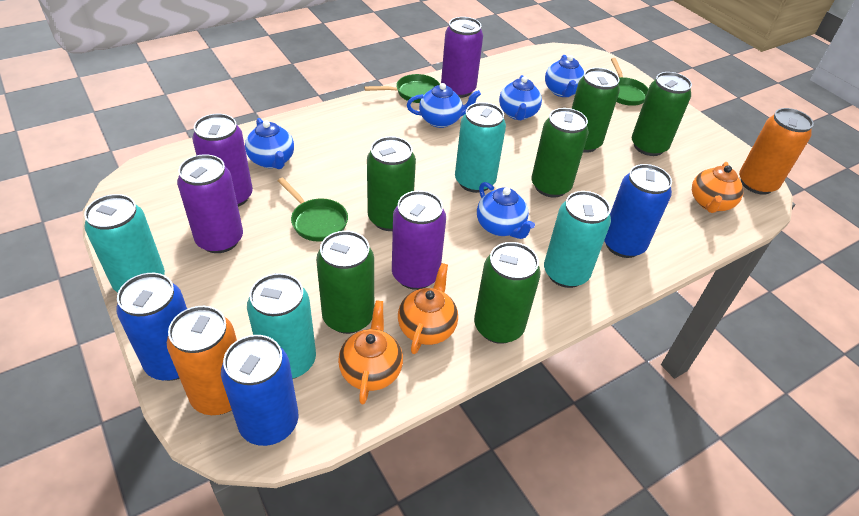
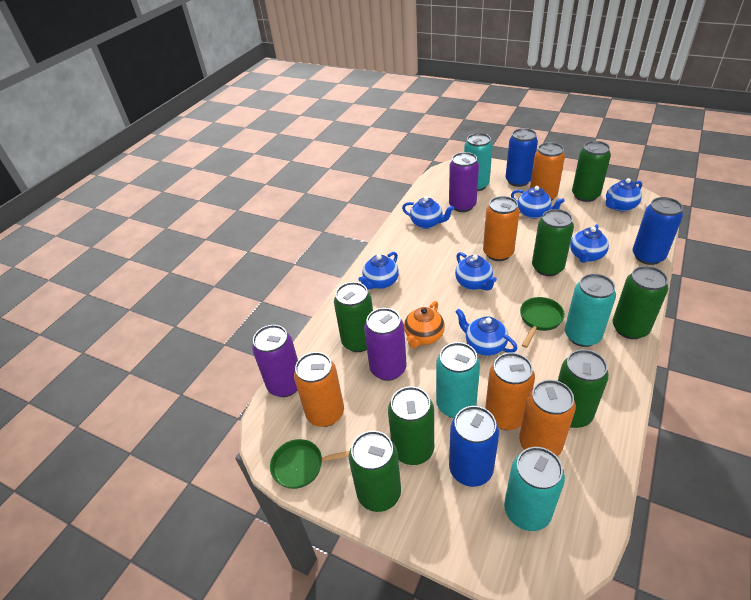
blue teapot: 5 -> 7
green can: 6 -> 7
green pan: 3 -> 2
orange can: 2 -> 5
orange teapot: 3 -> 1
purple can: 4 -> 3

